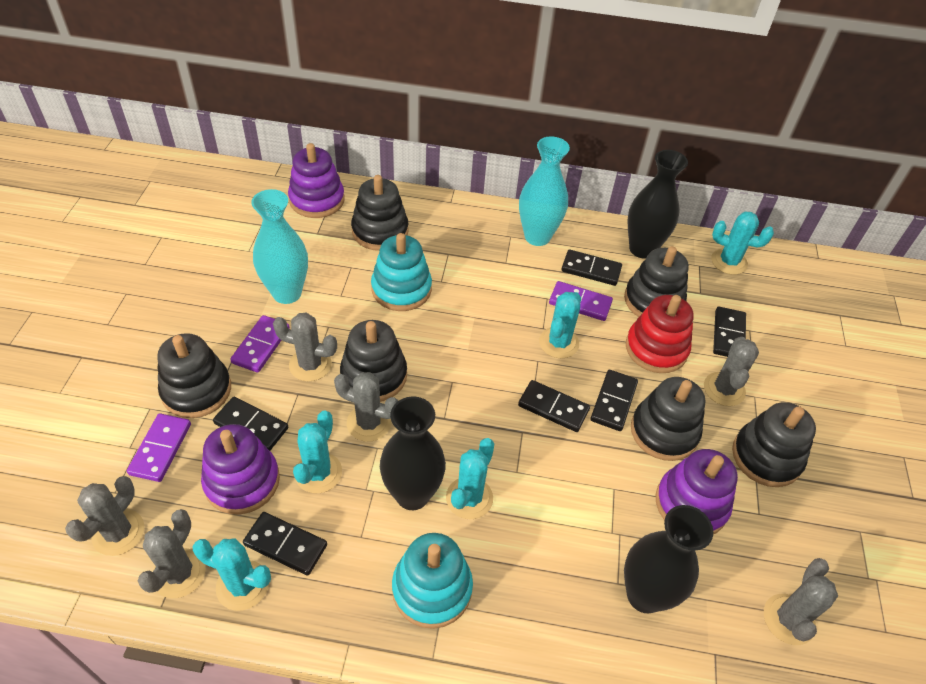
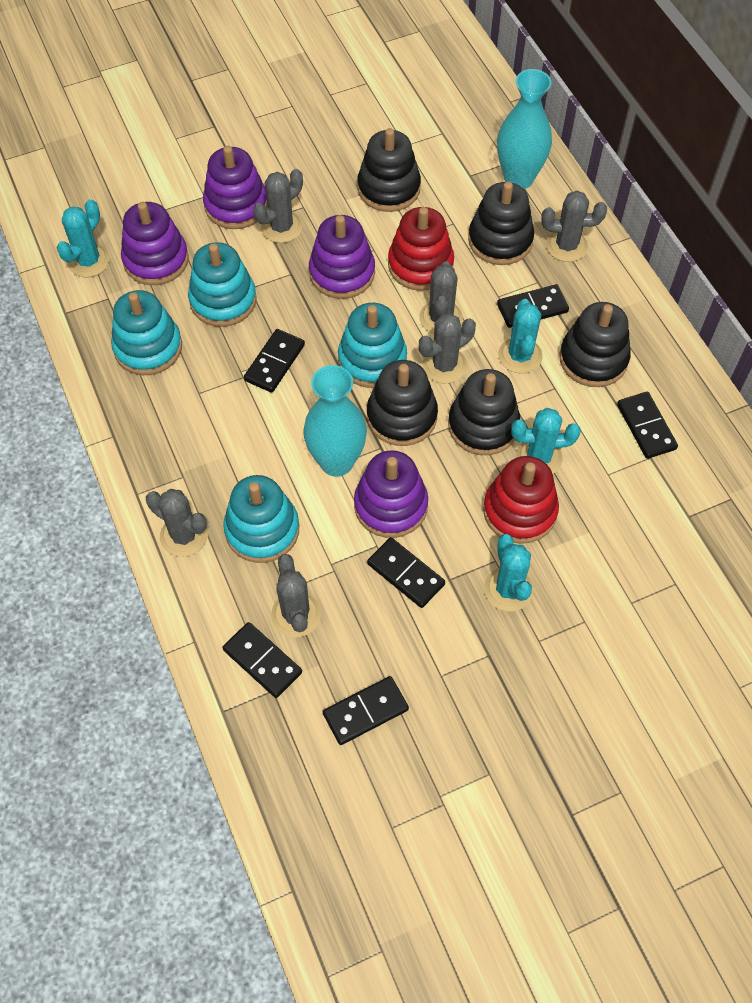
black stacking toy: 6 -> 5
black vase: 3 -> 0
purple domino: 3 -> 0
purple stacking toy: 3 -> 4
red stacking toy: 1 -> 2
turquoise cactus: 5 -> 4
turquoise stacking toy: 2 -> 4

